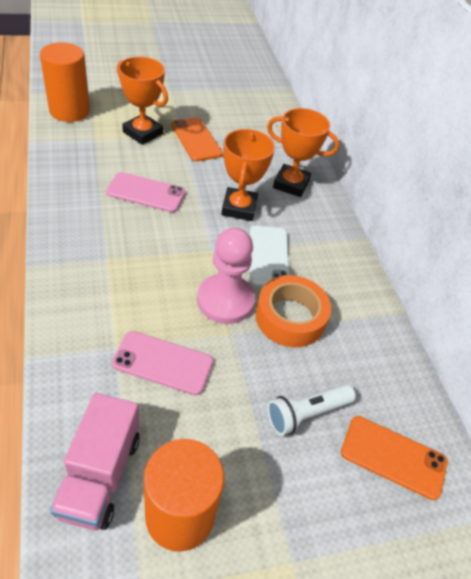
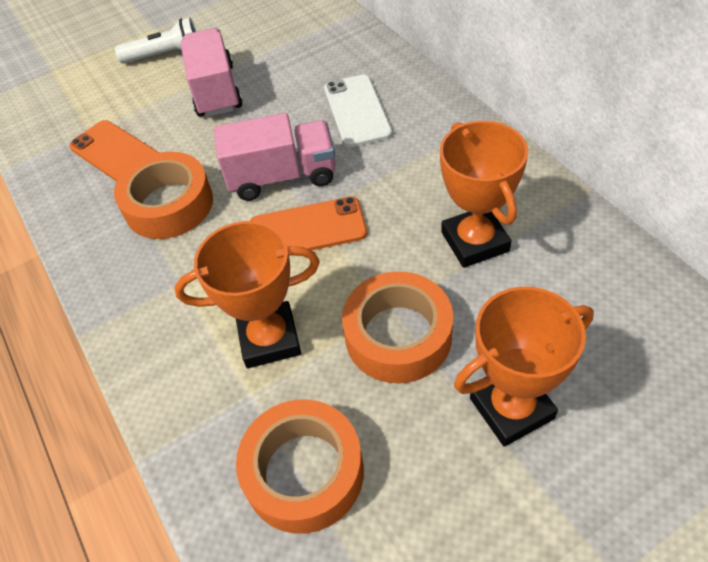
orange cylinder: 2 -> 0
orange tape: 1 -> 3
pink pawn: 1 -> 0
pink phone: 2 -> 0
pink truck: 1 -> 2

